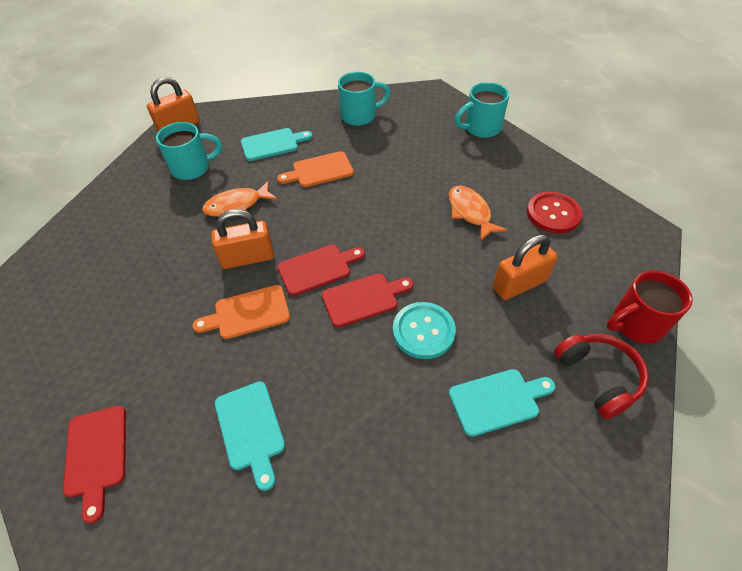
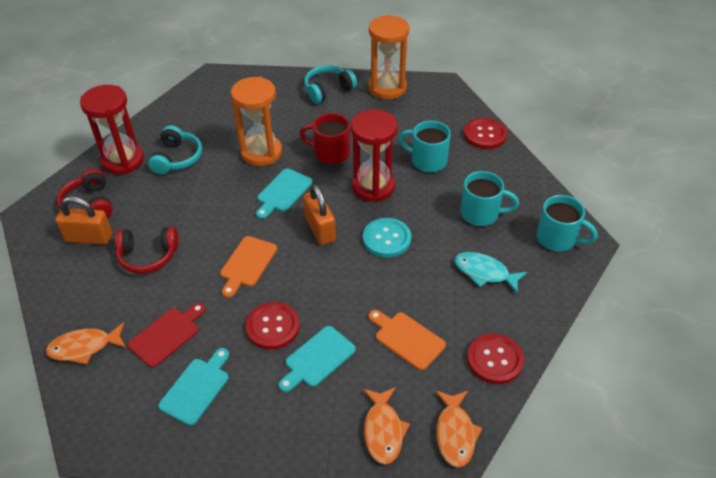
orange fish: 2 -> 3
orange hourglass: 0 -> 2
orange padlock: 3 -> 2
red button: 1 -> 3
red cutting board: 3 -> 1
red headphones: 1 -> 2
red hourglass: 0 -> 2
turquoise fish: 0 -> 1
turquoise headphones: 0 -> 2

